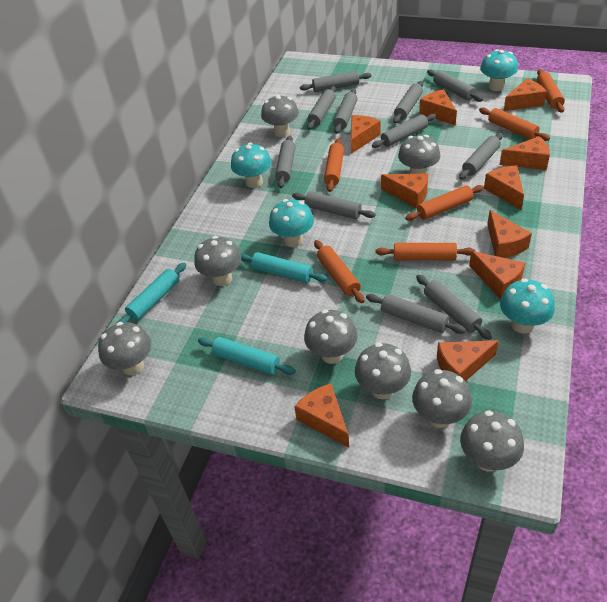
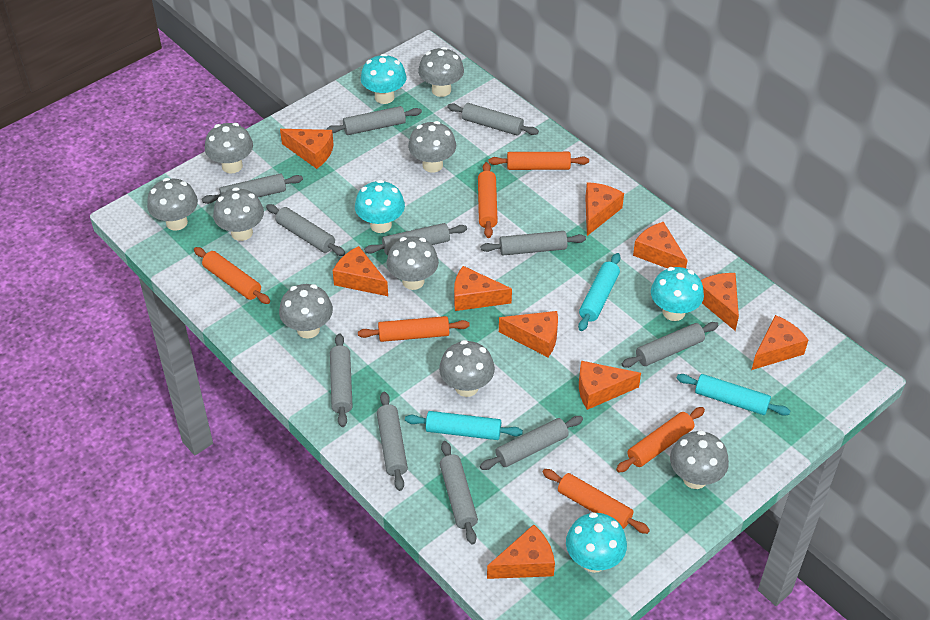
grey mushroom: 8 -> 9

